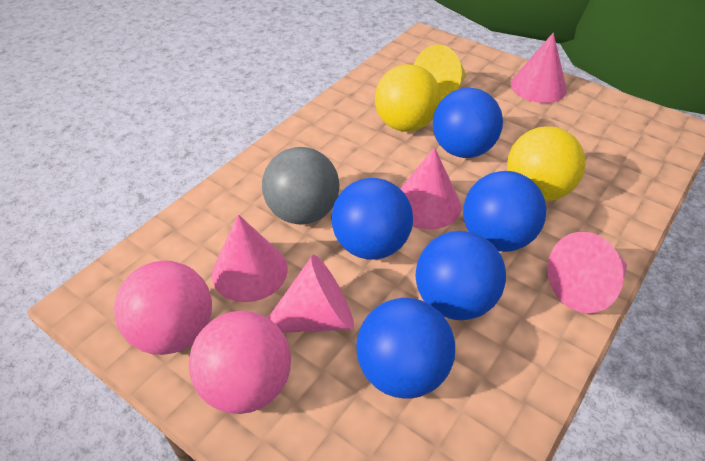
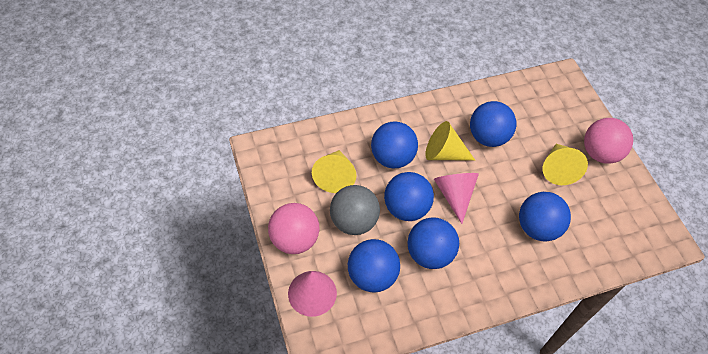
blue ball: 5 -> 6
pink cone: 5 -> 2
yellow ball: 2 -> 0
yellow cone: 1 -> 3

